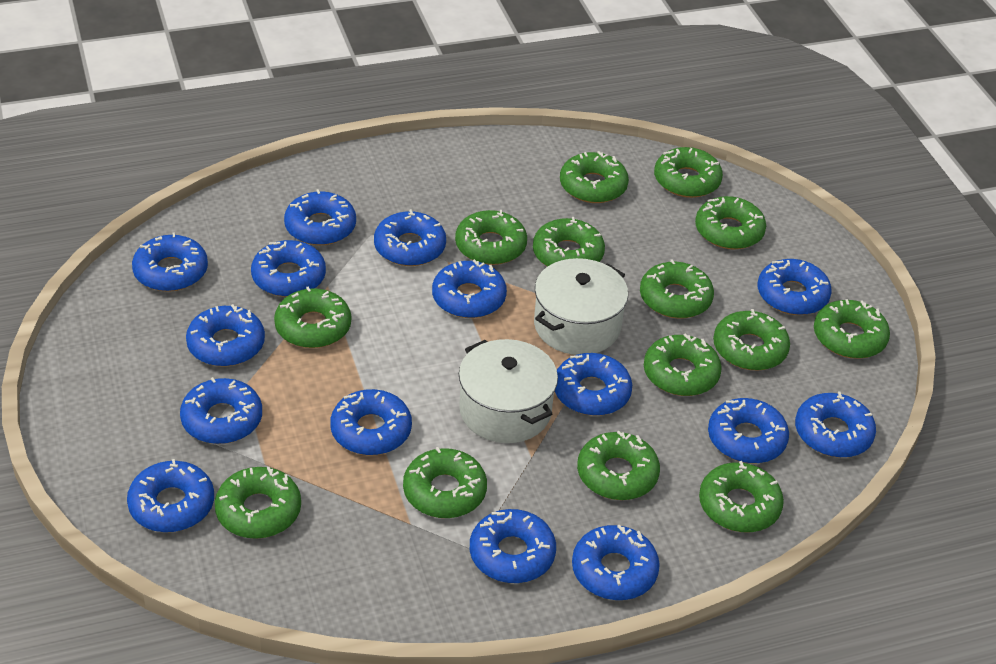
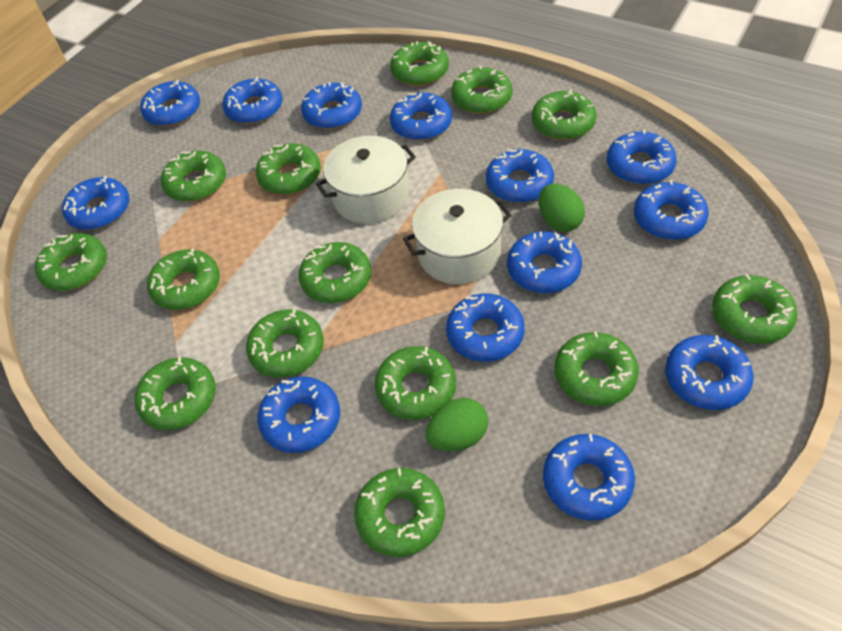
blue donut: 15 -> 13
green egg: 0 -> 2

